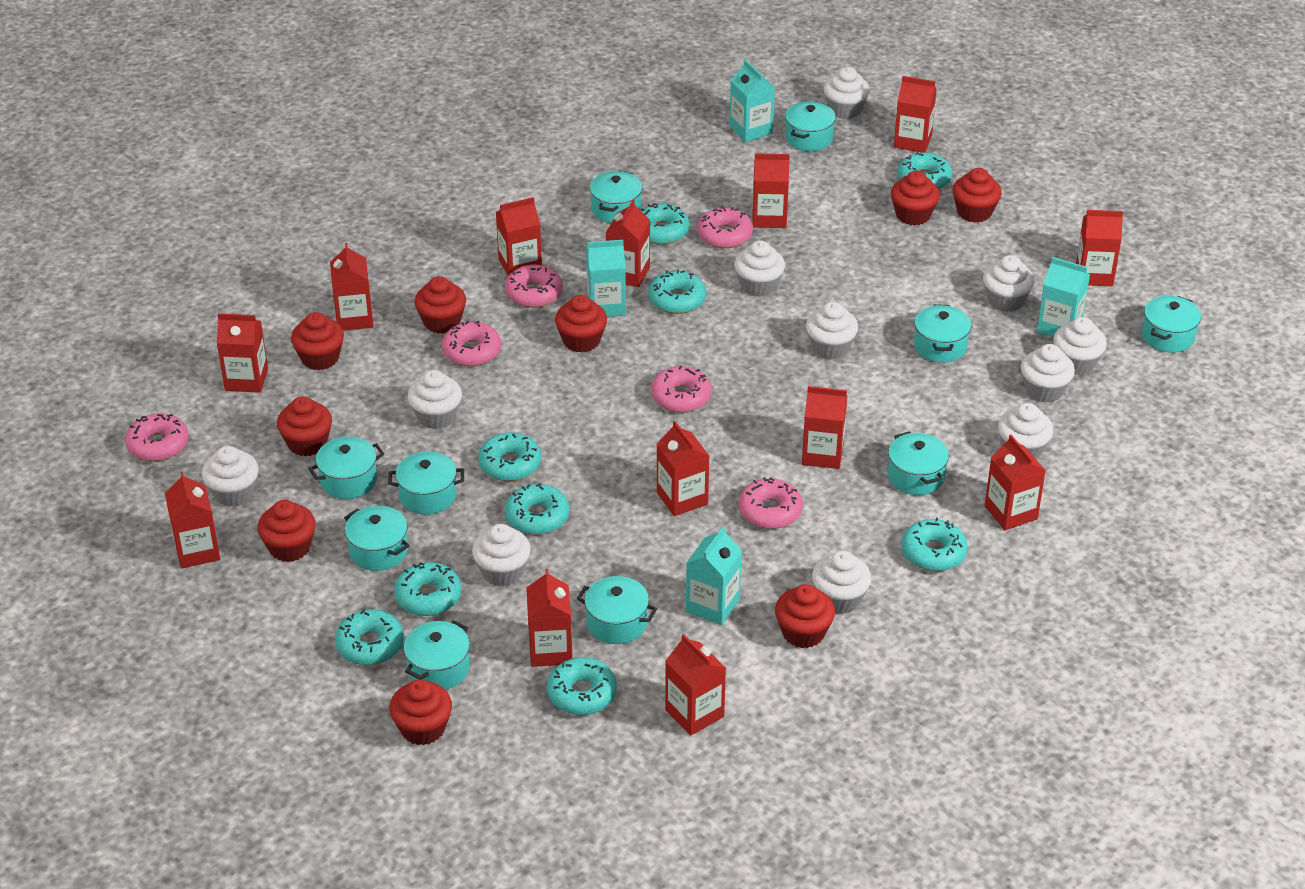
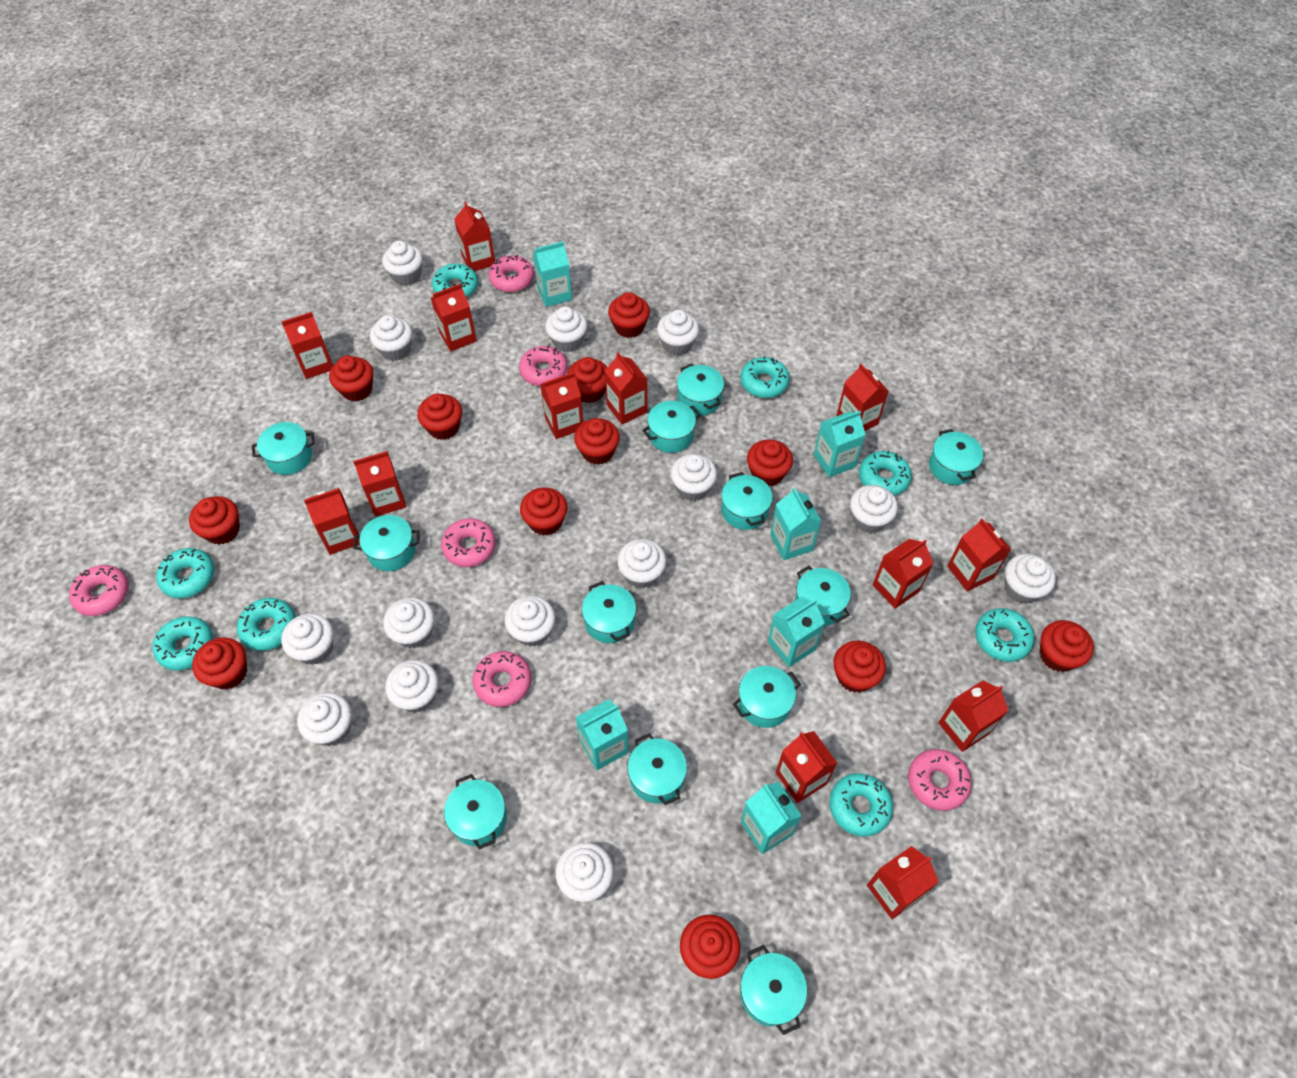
red cupcake: 9 -> 12
turquoise carton: 4 -> 6
turquoise donut: 9 -> 8
turquoise pot: 10 -> 12
white cupcake: 11 -> 14

